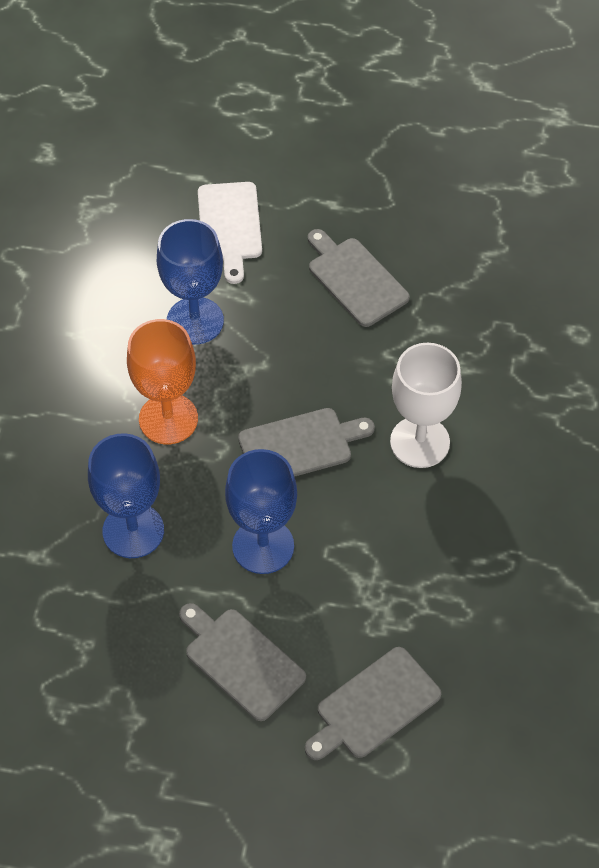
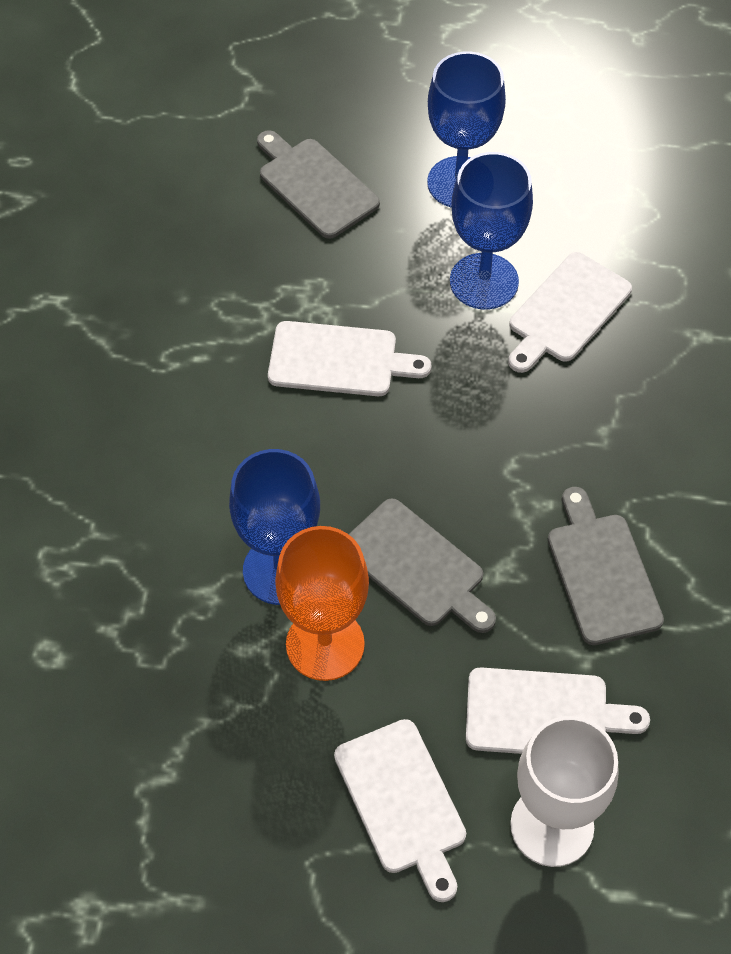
grey cutting board: 4 -> 3
white cutting board: 1 -> 4

